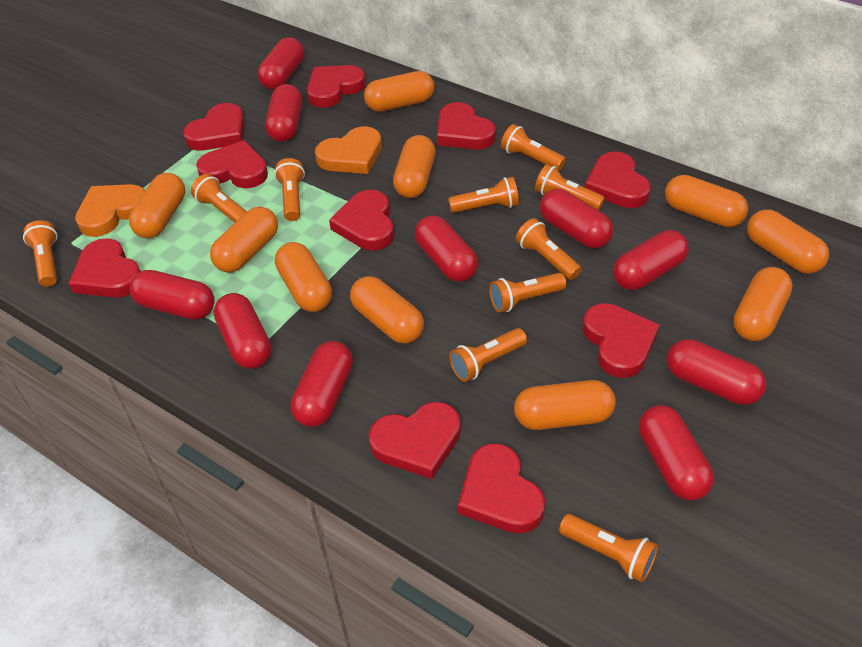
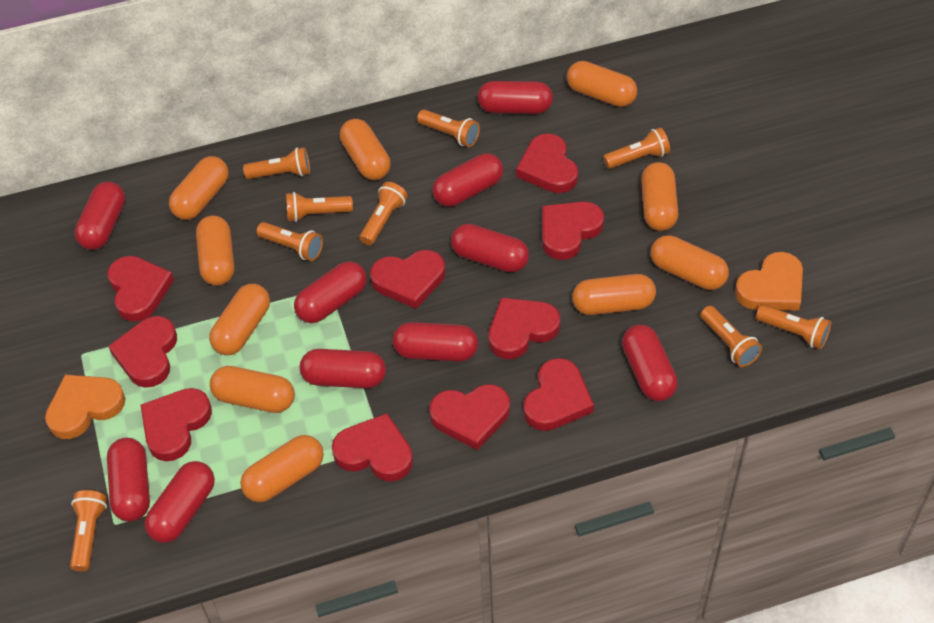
orange flashlight: 10 -> 9

